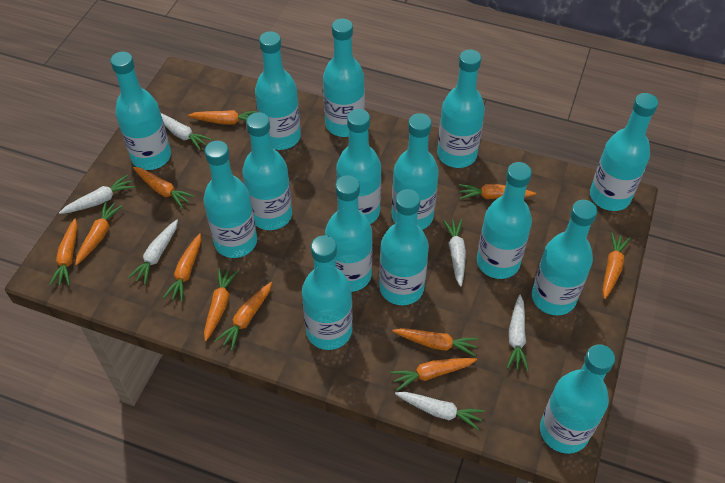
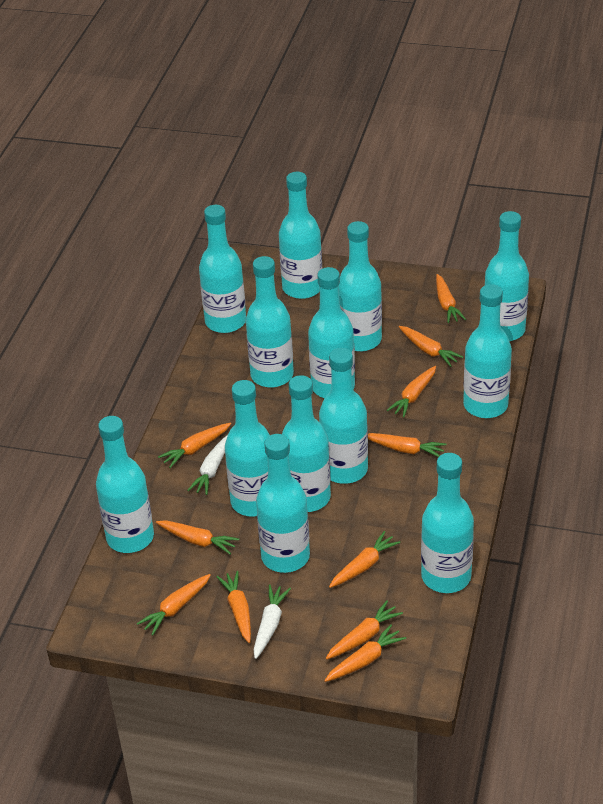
turquoise bottle: 15 -> 13
white carrot: 6 -> 2

